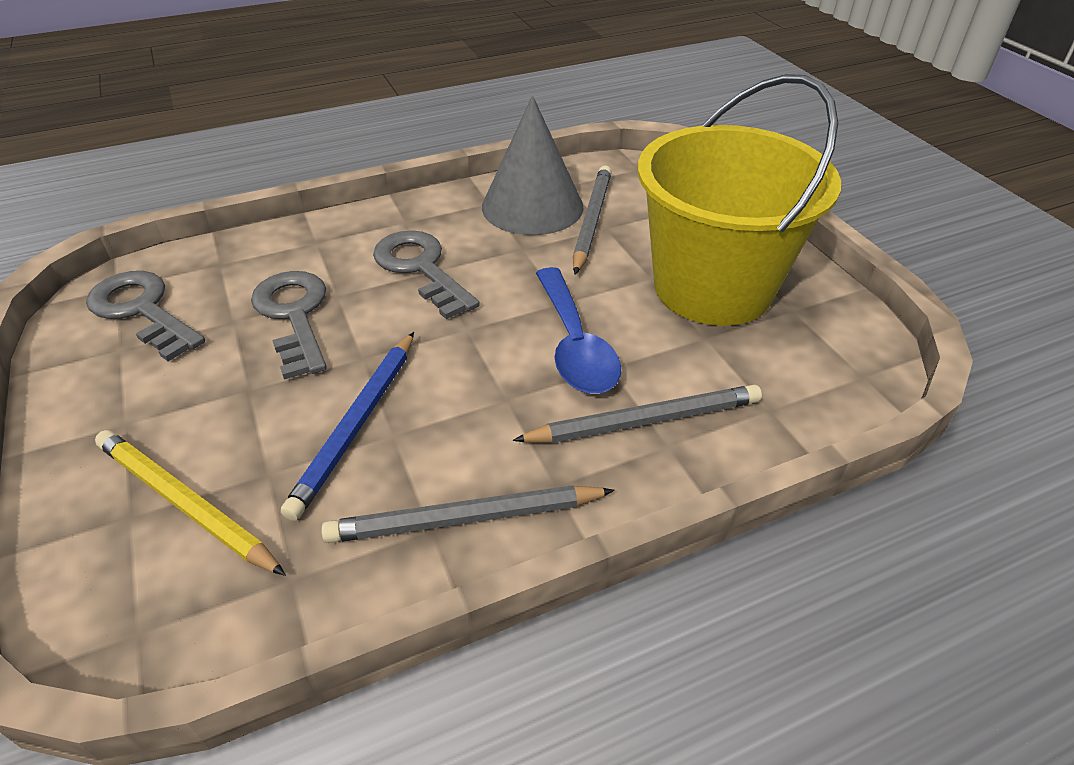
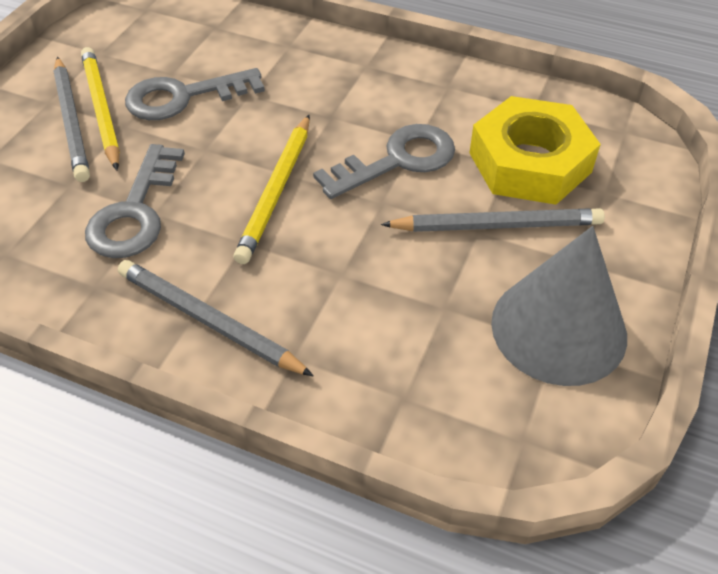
blue pencil: 1 -> 0
blue spoon: 1 -> 0
yellow bucket: 1 -> 0
yellow nut: 0 -> 1
yellow pencil: 1 -> 2

